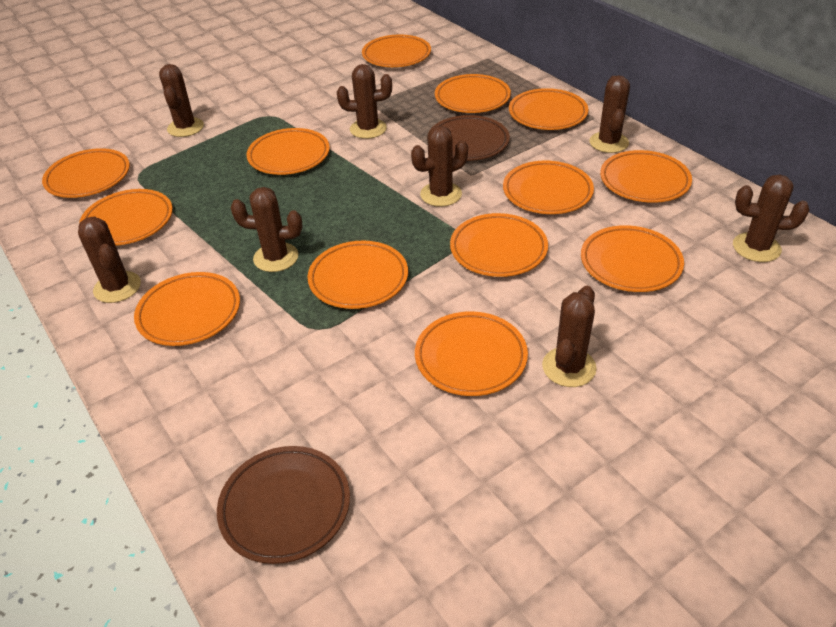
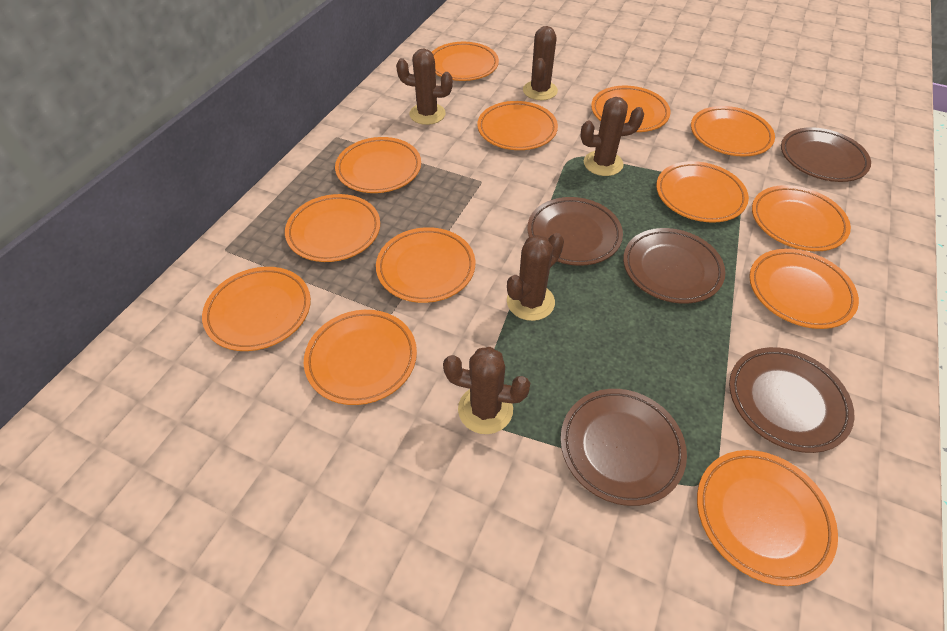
brown cactus: 8 -> 5
brown plate: 2 -> 5

